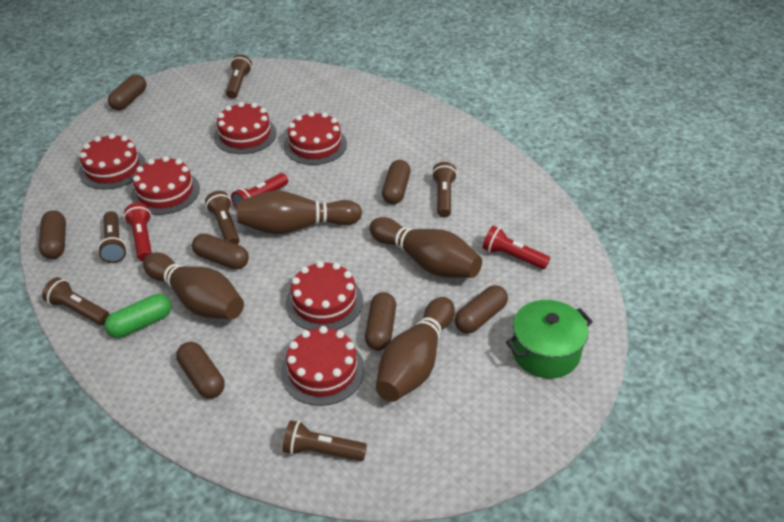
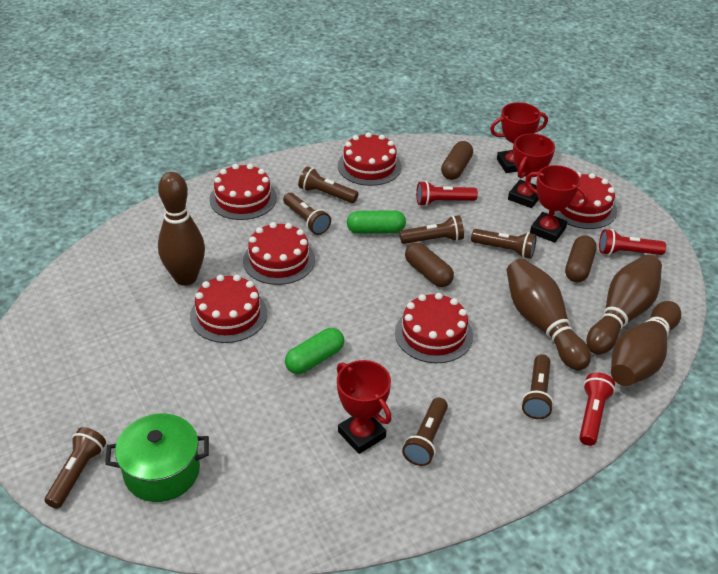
brown capsule: 7 -> 3
brown flashlight: 6 -> 7
green capsule: 1 -> 2
red trophy: 0 -> 4

